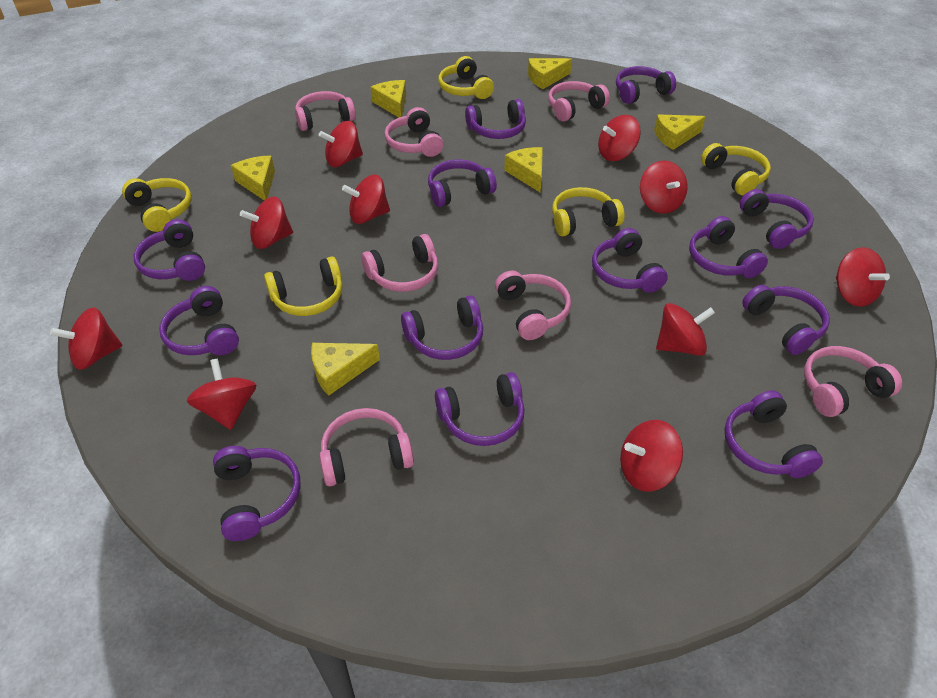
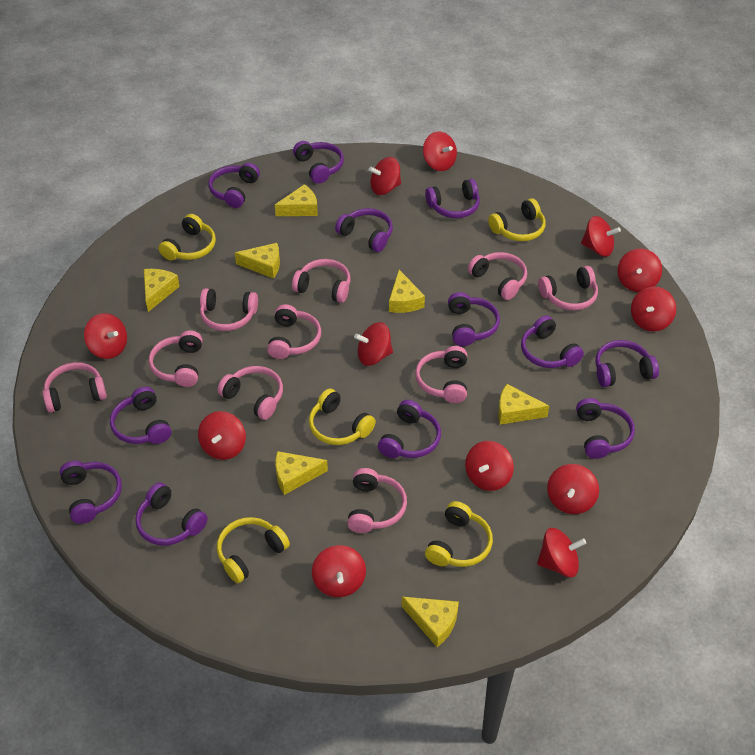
pink headphones: 7 -> 10
purple headphones: 13 -> 12
red spinning top: 10 -> 12
yellow cheese: 6 -> 7

